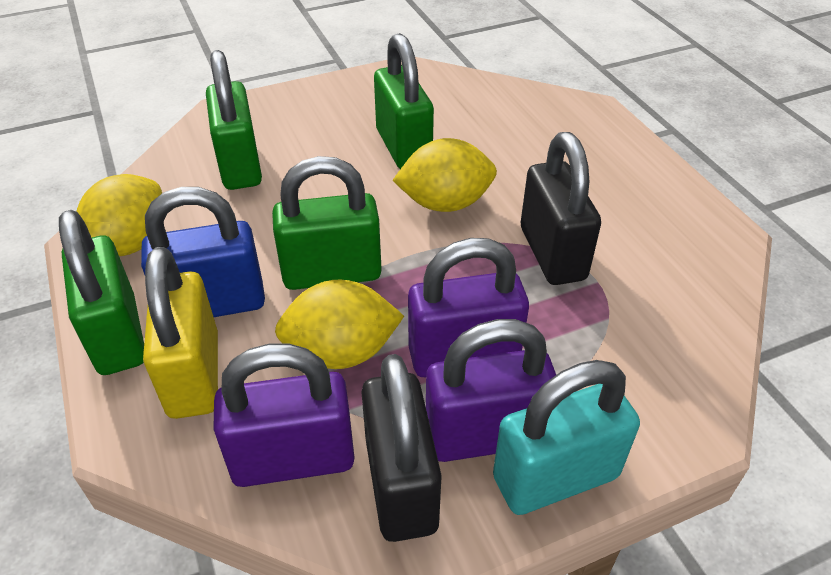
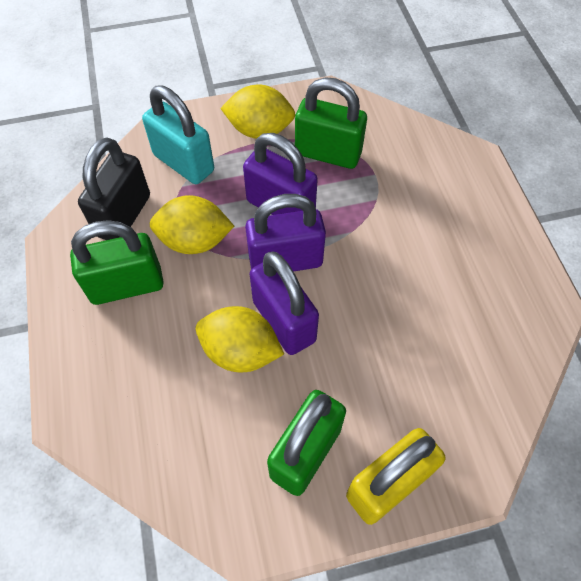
black padlock: 2 -> 1
blue padlock: 1 -> 0
green padlock: 4 -> 3

